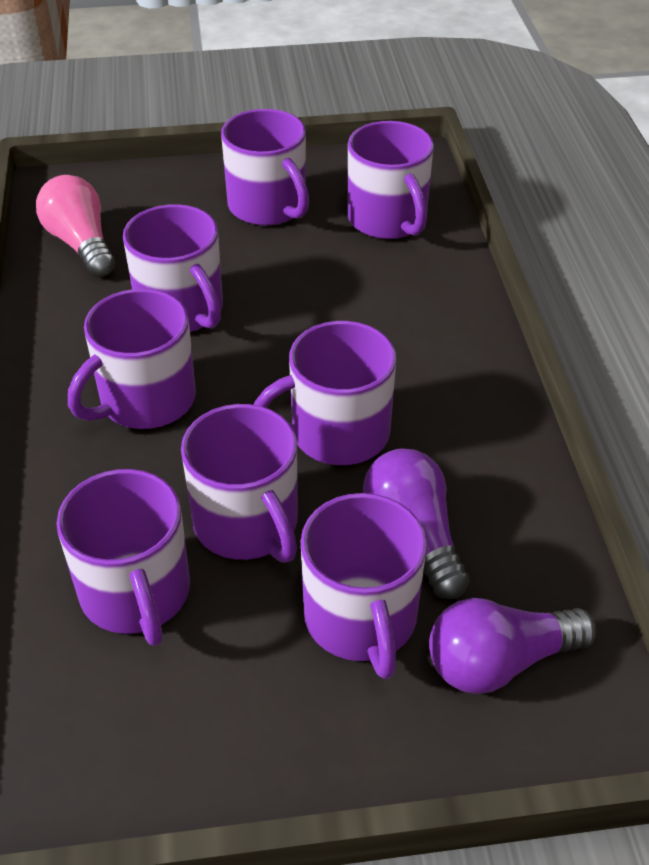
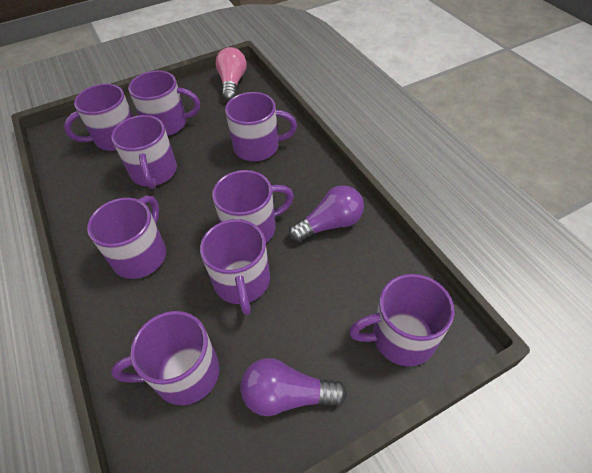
purple mug: 8 -> 9

